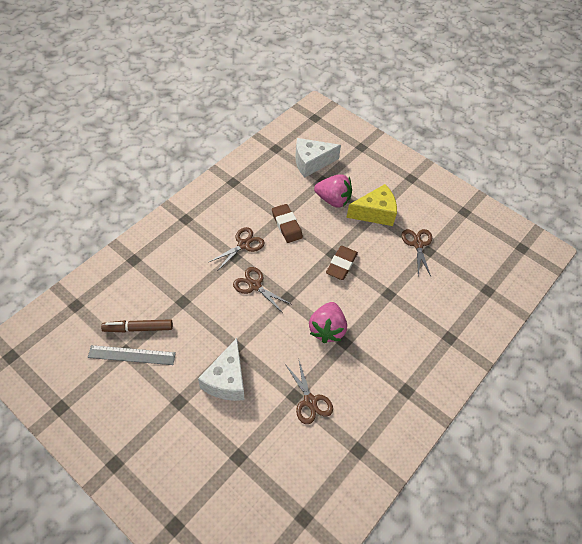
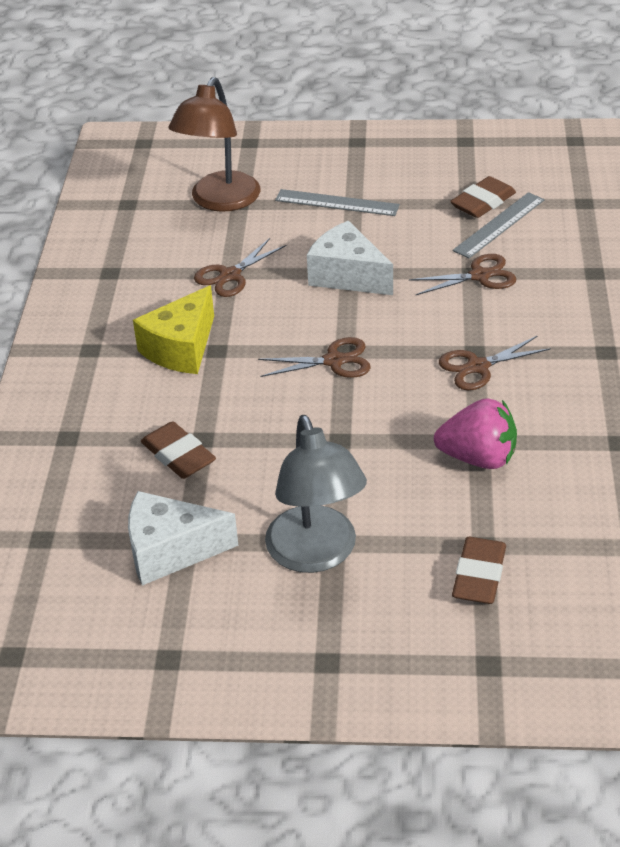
brown eraser: 2 -> 3
brown lamp: 0 -> 1
brown marker: 1 -> 0
grey lamp: 0 -> 1
grey ruler: 1 -> 2
pink strawberry: 2 -> 1

